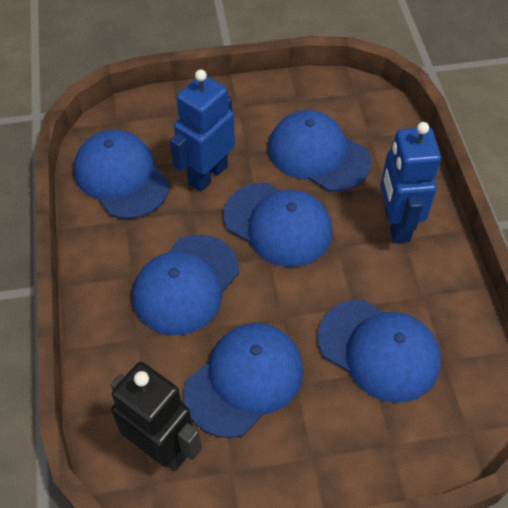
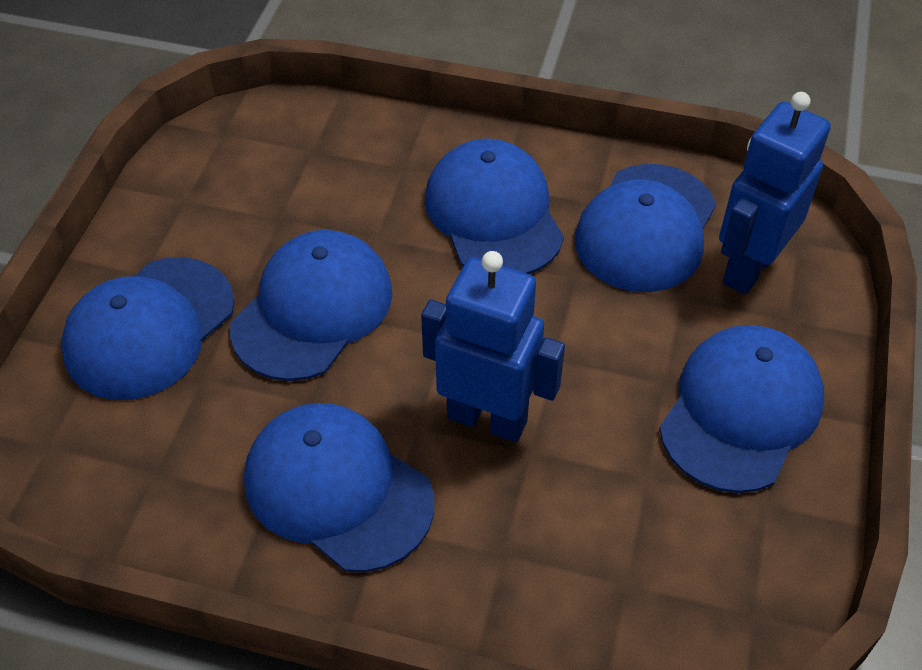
black robot: 1 -> 0

